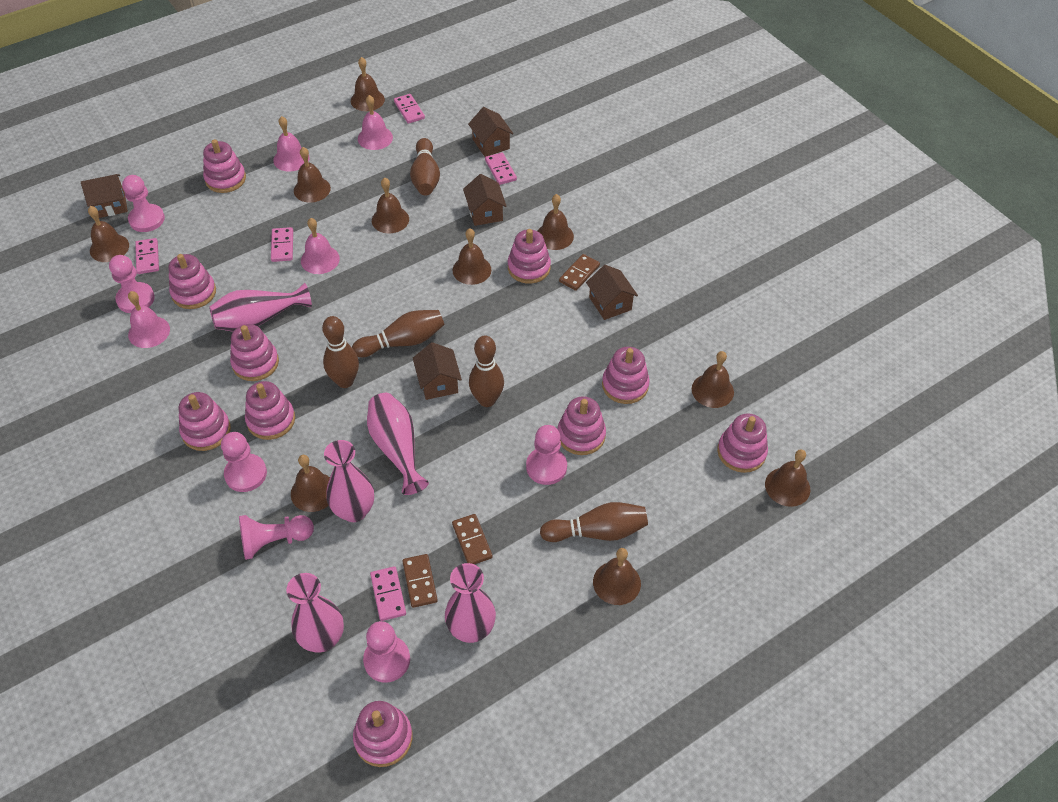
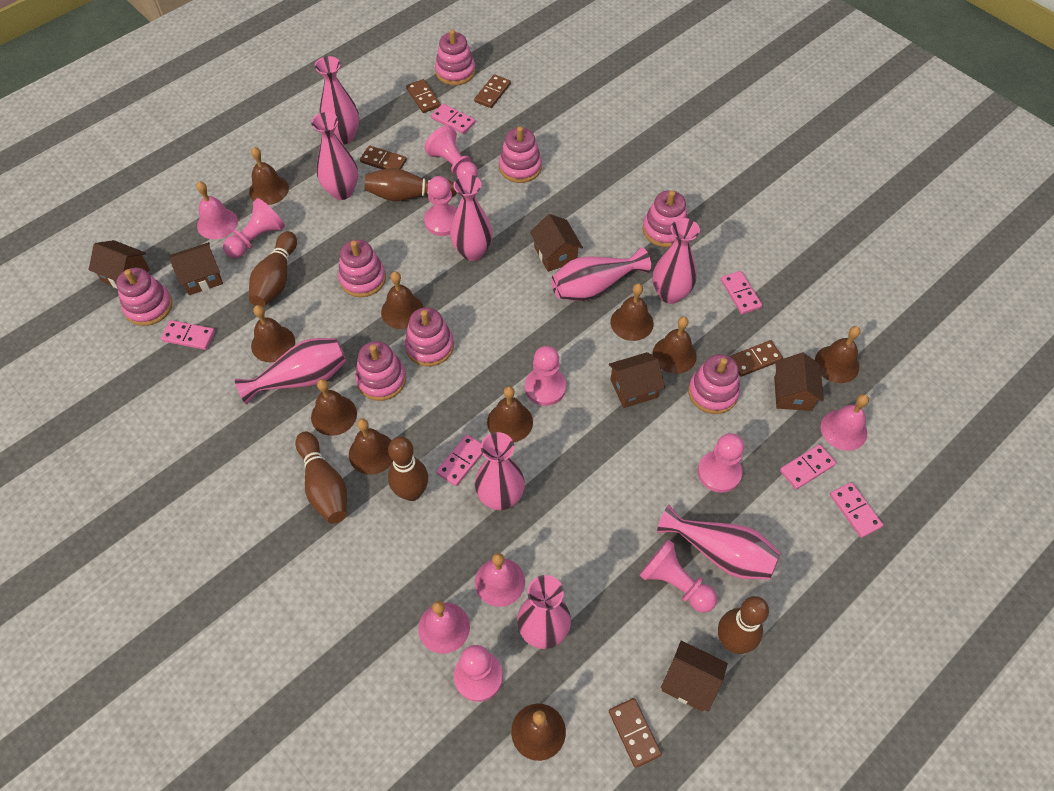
brown domino: 3 -> 5
brown house: 5 -> 6
pink domino: 5 -> 6
pink pawn: 6 -> 7
pink stacking toy: 10 -> 8
pink vase: 5 -> 9

